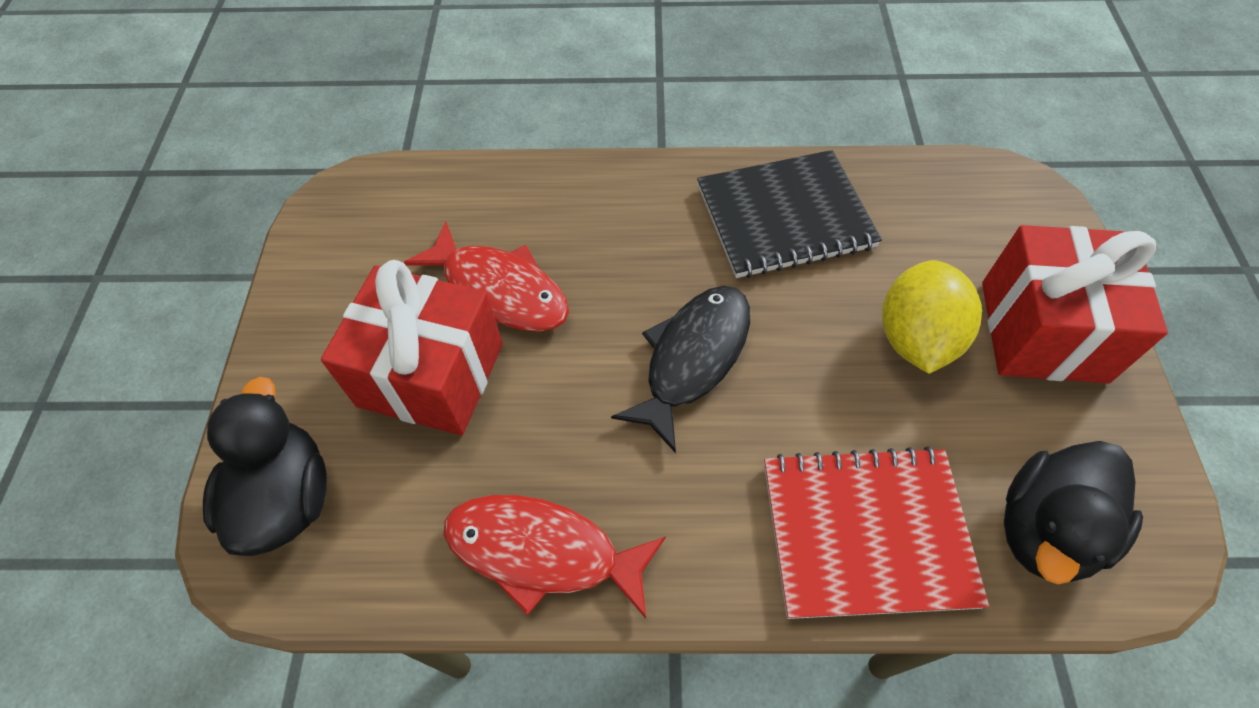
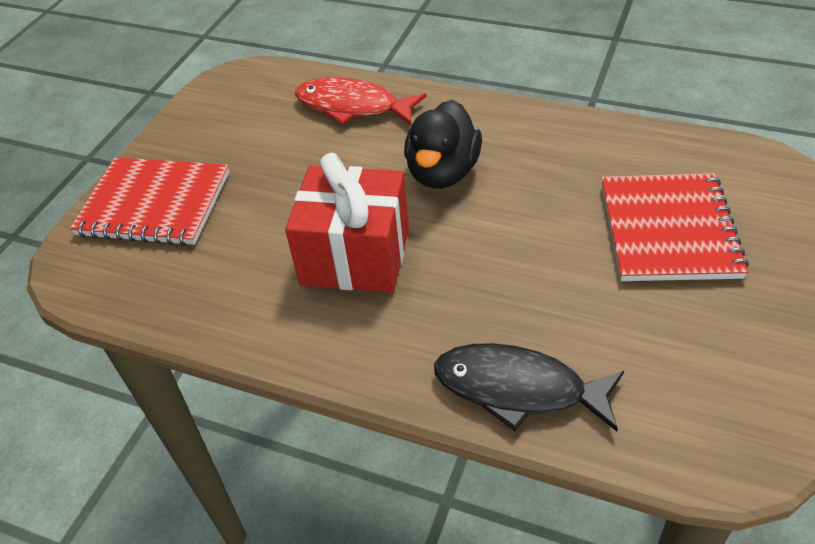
black duck: 2 -> 1
black notebook: 1 -> 0
red fish: 2 -> 1
red gift: 2 -> 1
red notebook: 1 -> 2
yellow lemon: 1 -> 0

